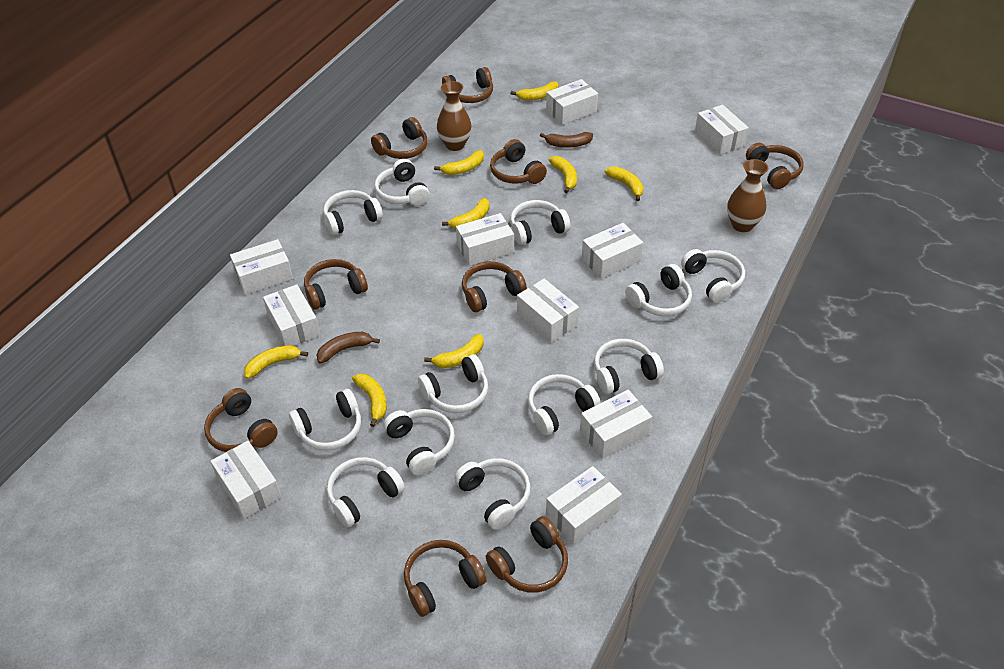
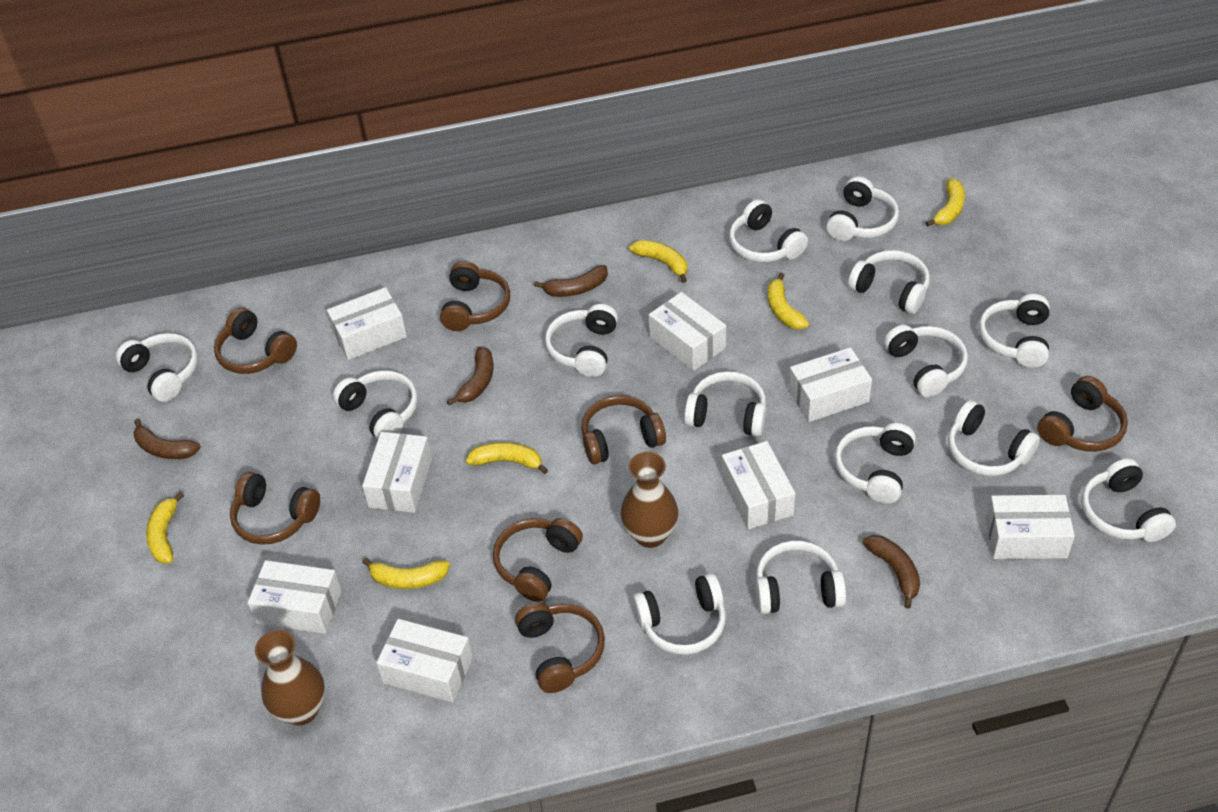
brown banana: 2 -> 4
brown headphones: 9 -> 7
white box: 10 -> 8
white headphones: 12 -> 14
yellow banana: 8 -> 6

